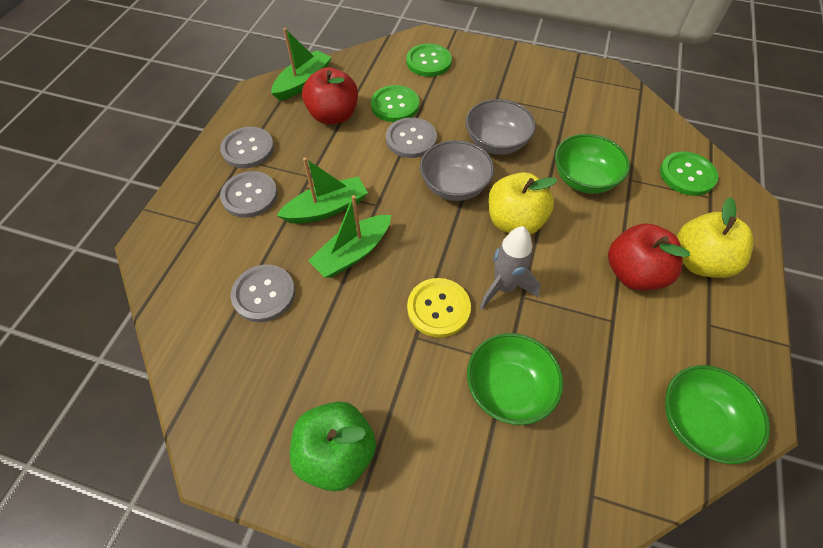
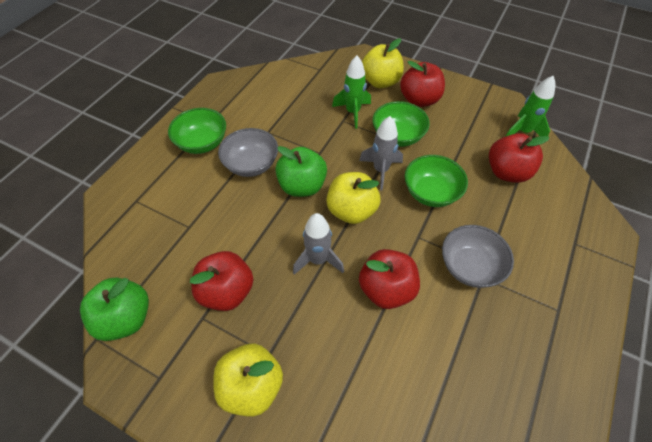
green apple: 1 -> 2
green boat: 3 -> 0
green button: 3 -> 0
green rocket: 0 -> 2
grey button: 4 -> 0
grey rocket: 1 -> 2
red apple: 2 -> 4
yellow apple: 2 -> 3
yellow button: 1 -> 0

